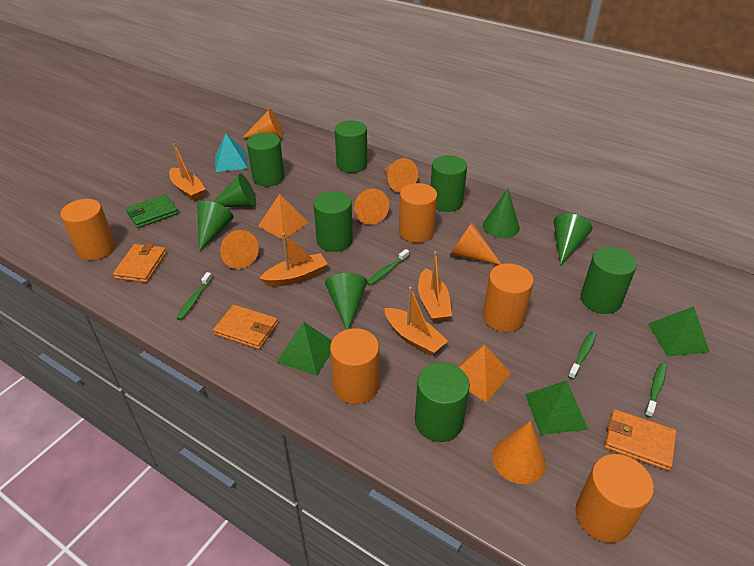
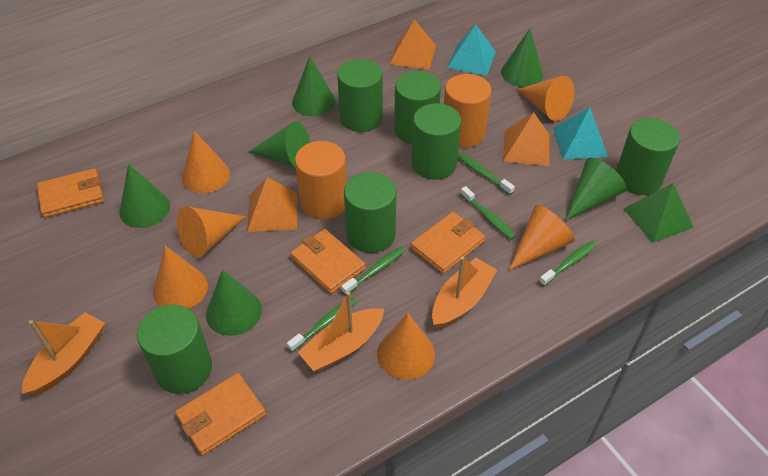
green cone: 5 -> 6
green pyramid: 3 -> 1
green toothbrush: 4 -> 5
green wallet: 1 -> 0
orange boat: 4 -> 3
orange cylinder: 5 -> 2
orange pyramid: 2 -> 3
orange wallet: 3 -> 4
turquoise pyramid: 1 -> 2

